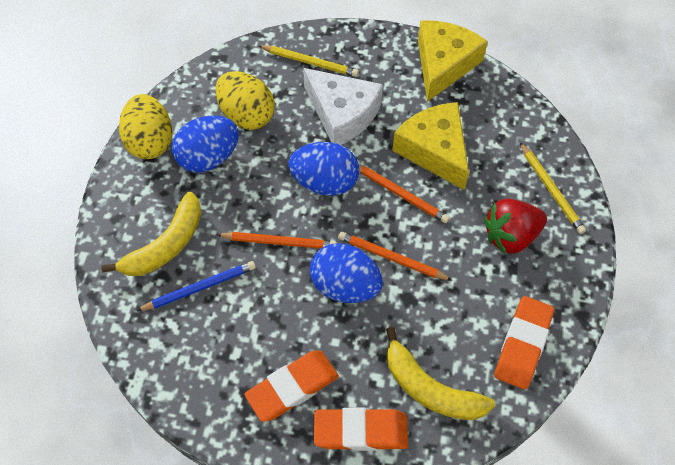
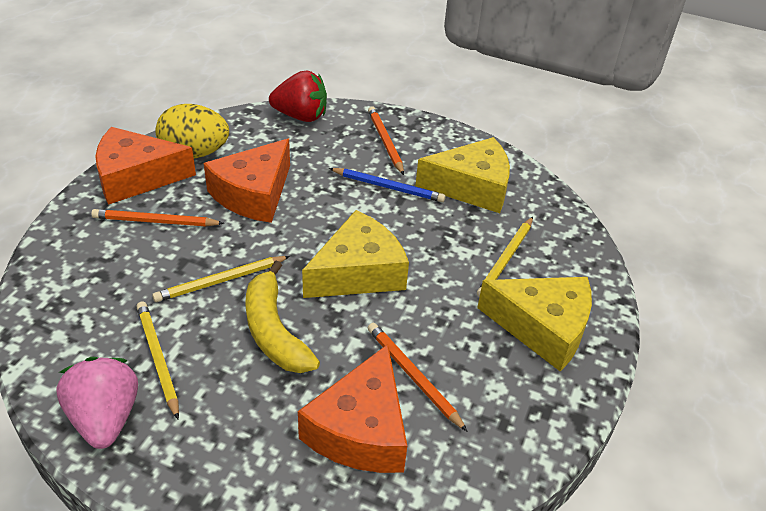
blue egg: 3 -> 0
orange cheese: 0 -> 3
orange eraser: 3 -> 0
pink strawberry: 0 -> 1
white cheese: 1 -> 0
yellow banana: 2 -> 1
yellow cheese: 2 -> 3
yellow egg: 2 -> 1
yellow pencil: 2 -> 3

